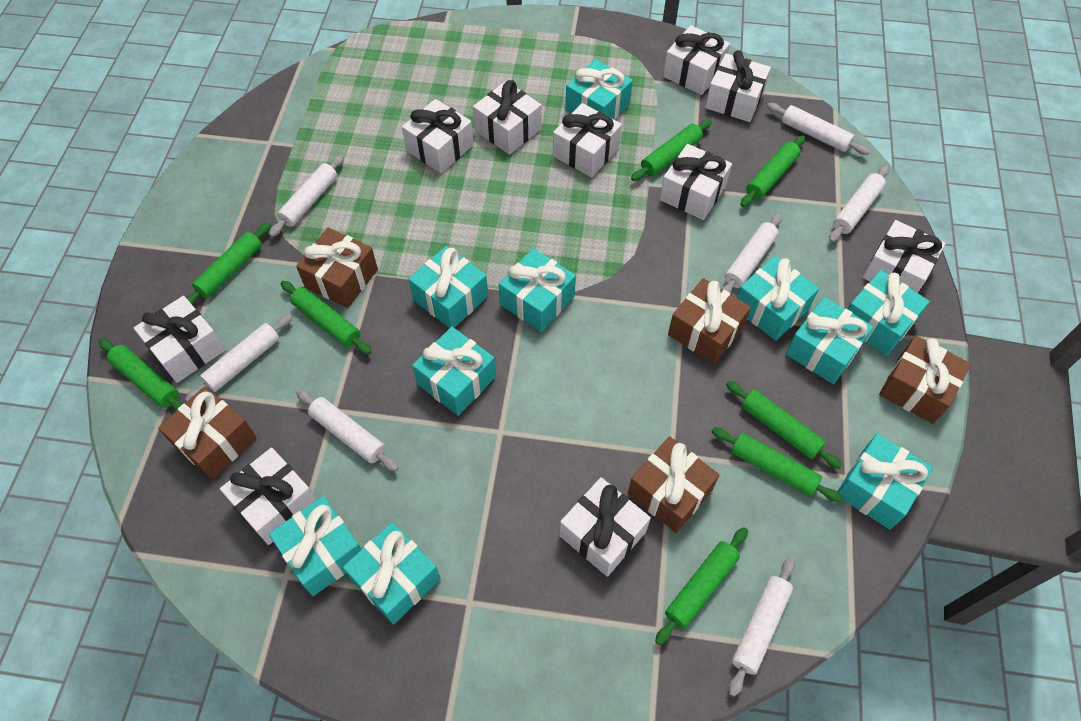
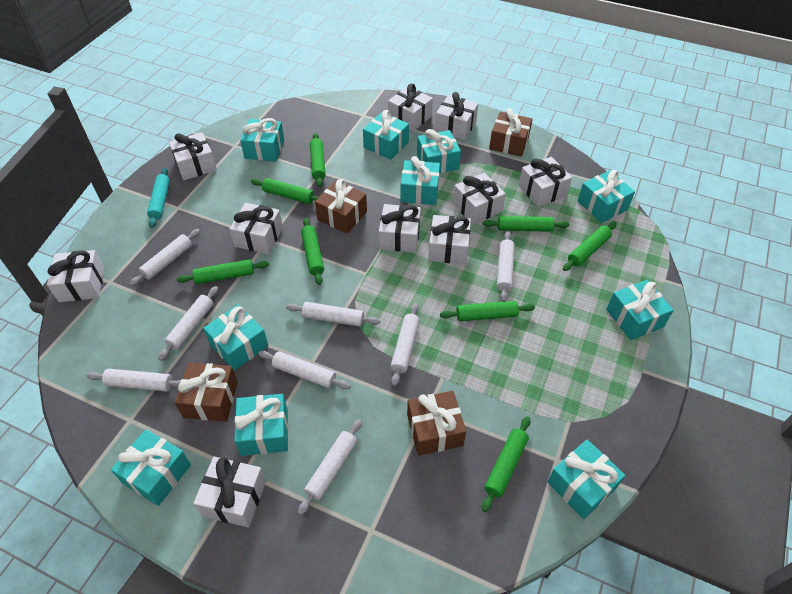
brown gift: 5 -> 4
turquoise rolling pin: 0 -> 1
white rolling pin: 7 -> 8

